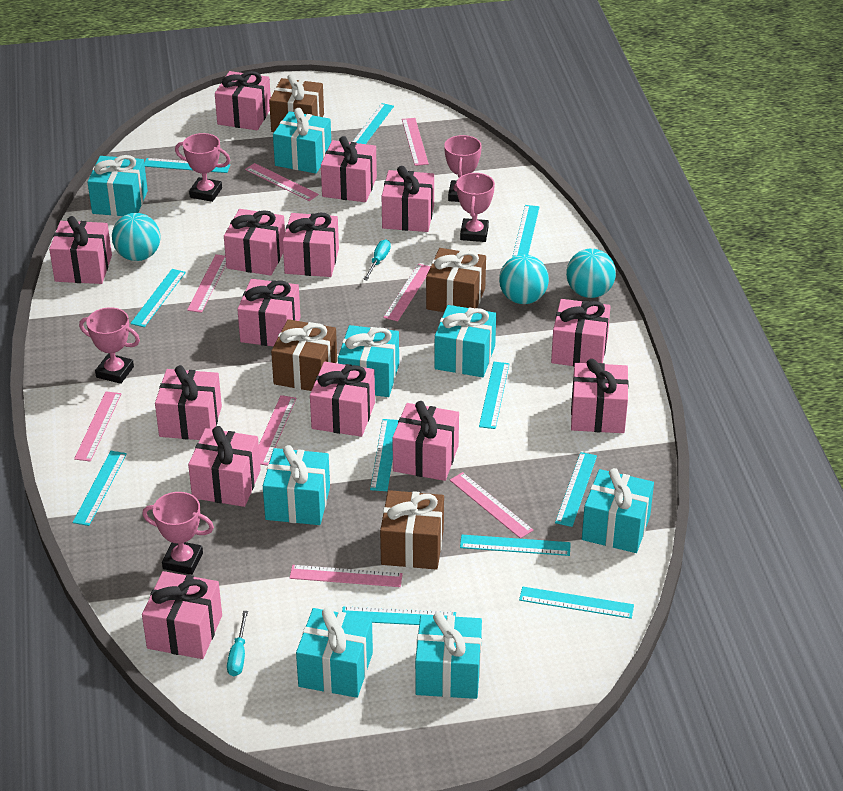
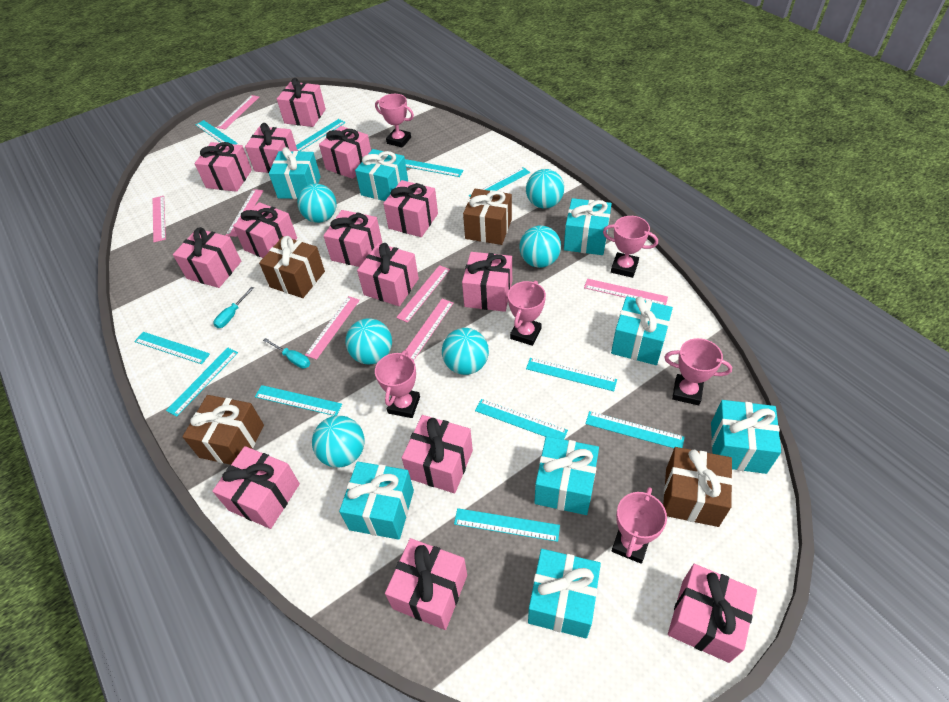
pink ruler: 8 -> 7
pink trophy: 5 -> 6
turquoise ball: 3 -> 6

